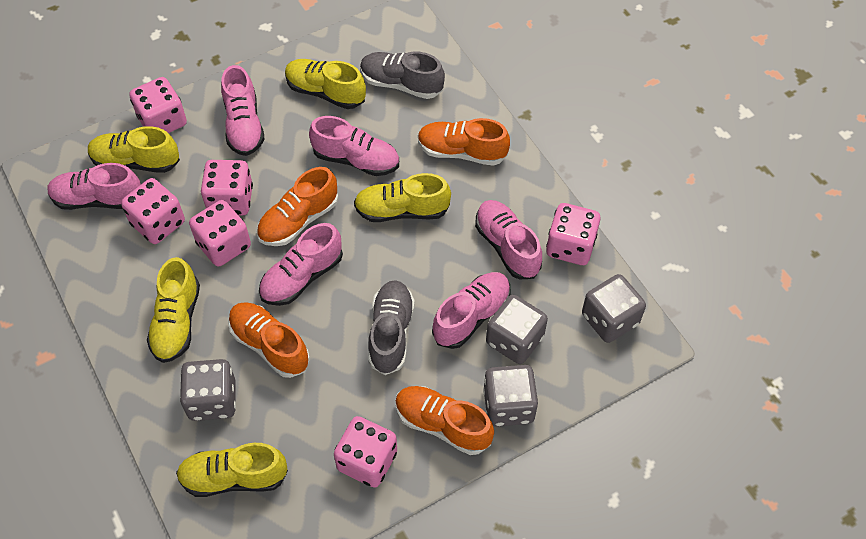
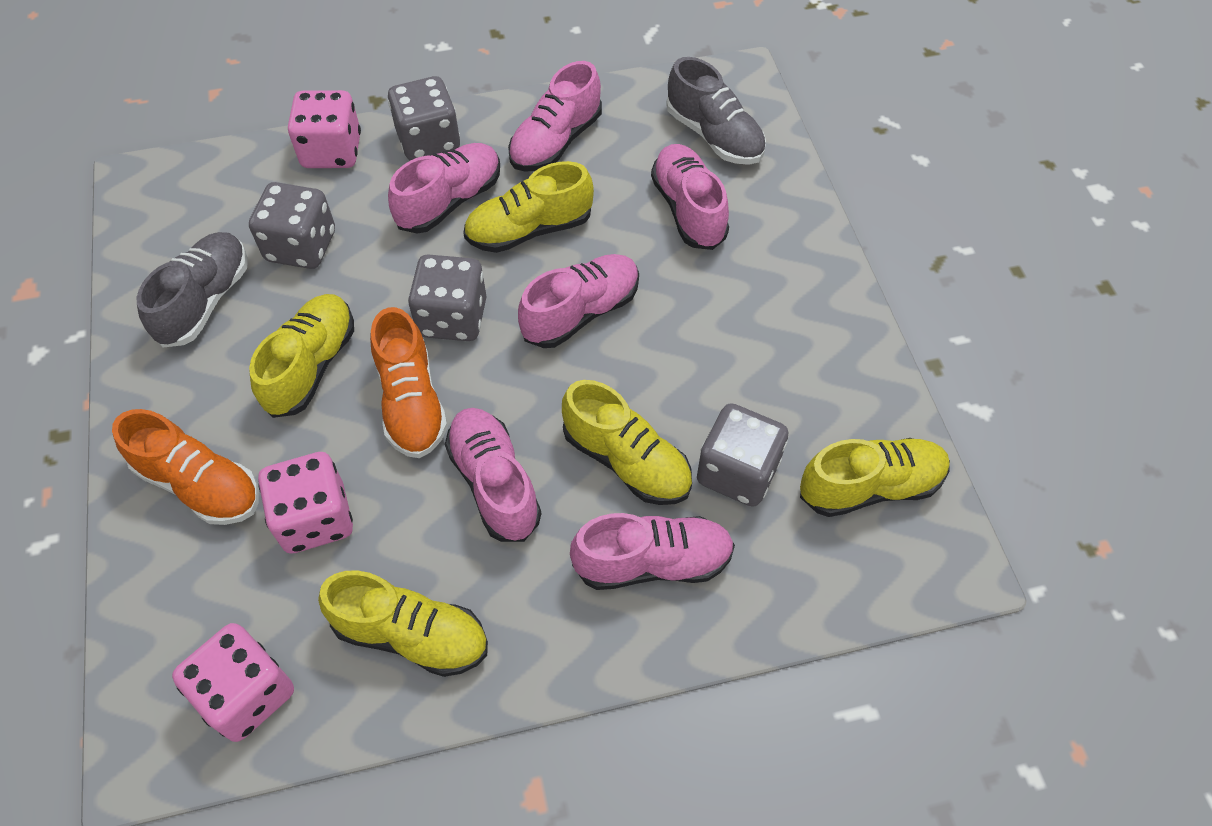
orange shoe: 4 -> 2
pink dice: 6 -> 3

